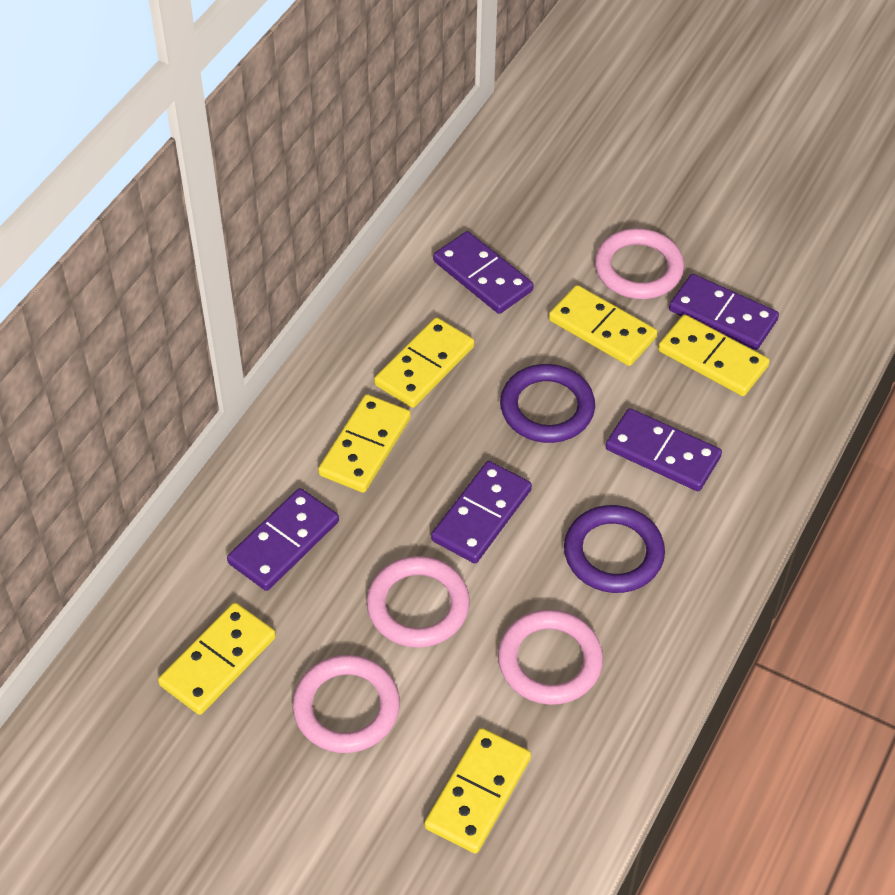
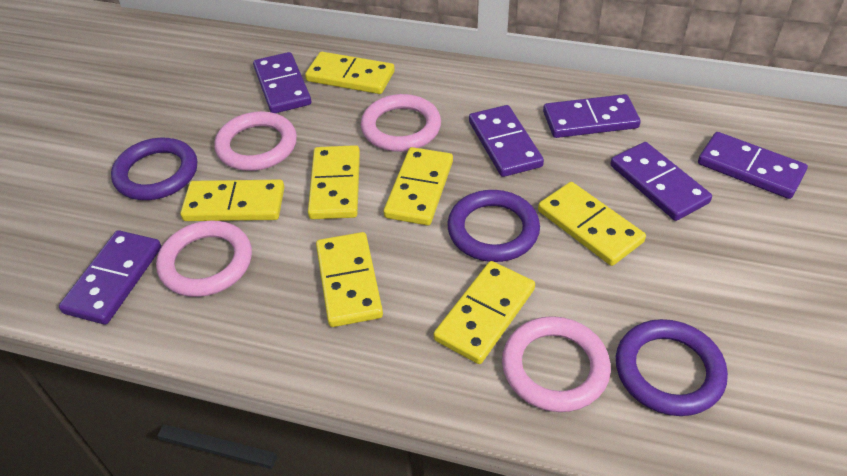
purple domino: 5 -> 6
purple ring: 2 -> 3
yellow domino: 6 -> 7

